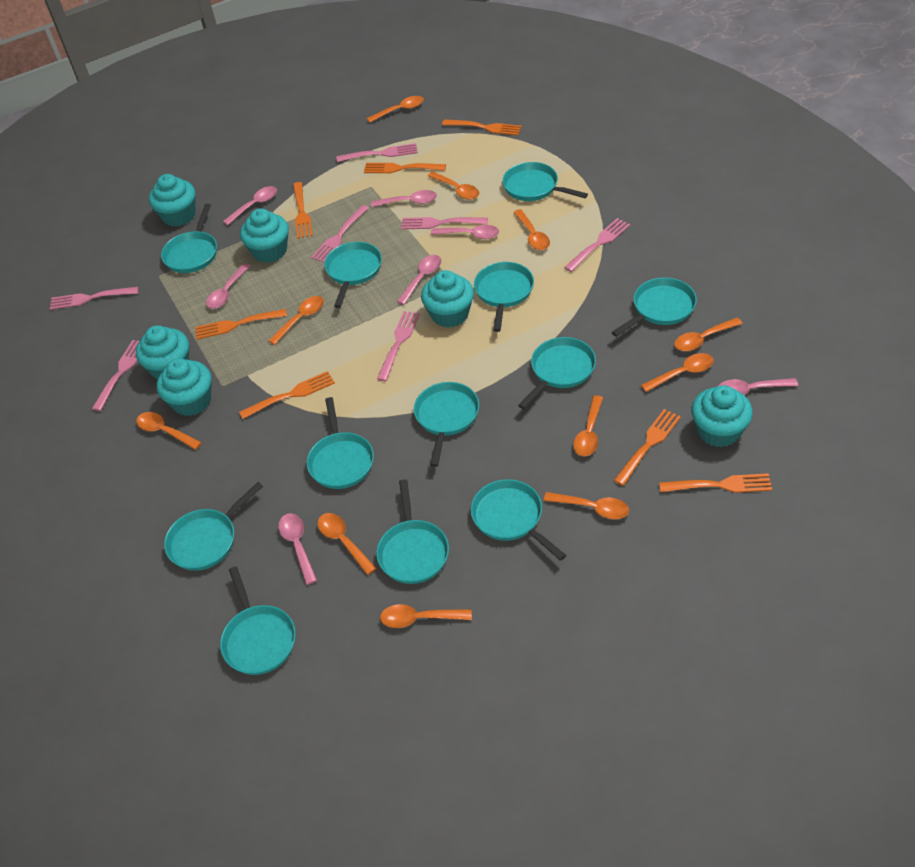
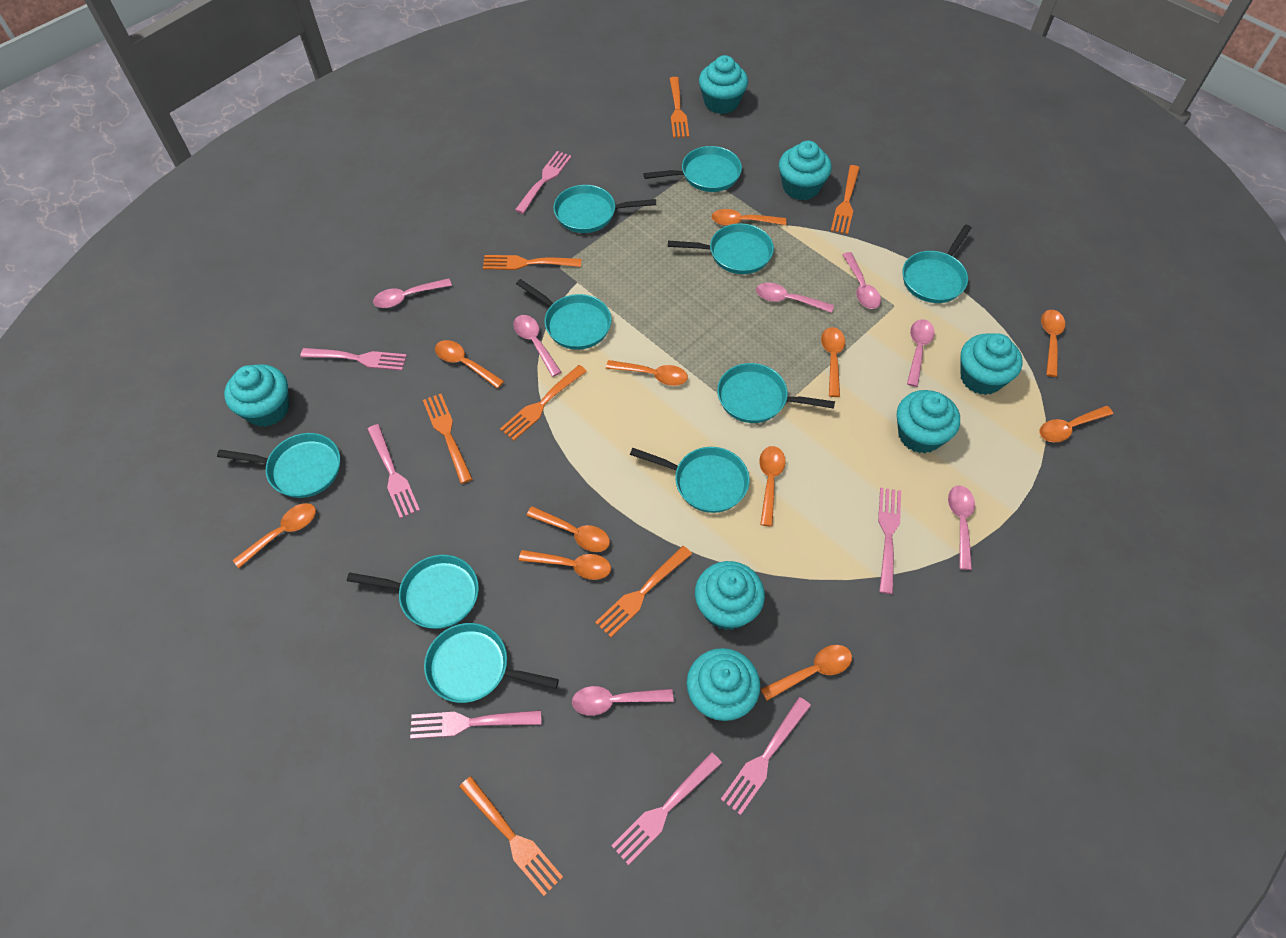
turquoise cupcake: 6 -> 7
turquoise pan: 12 -> 10

